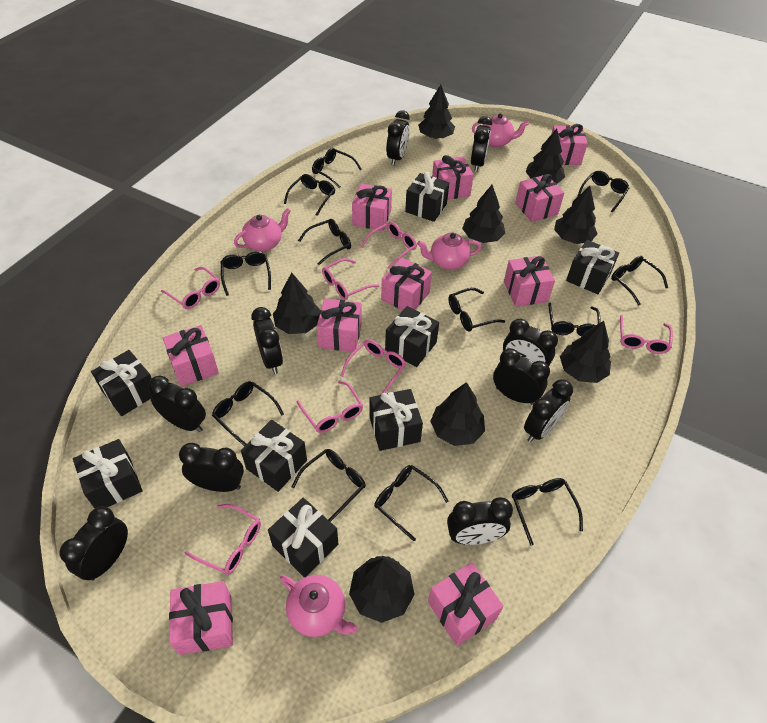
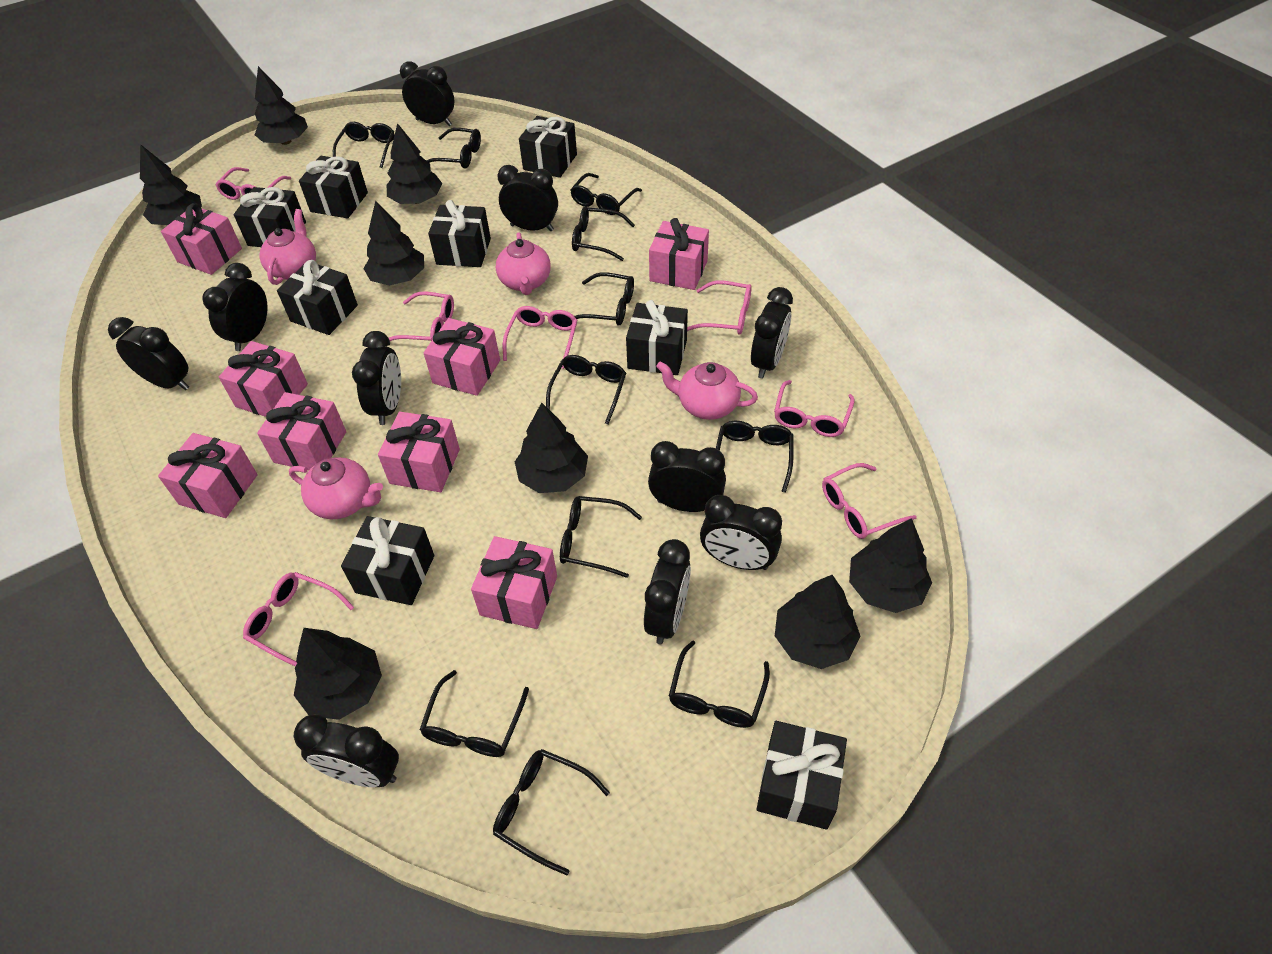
black glasses: 12 -> 11
pink gift: 10 -> 8

